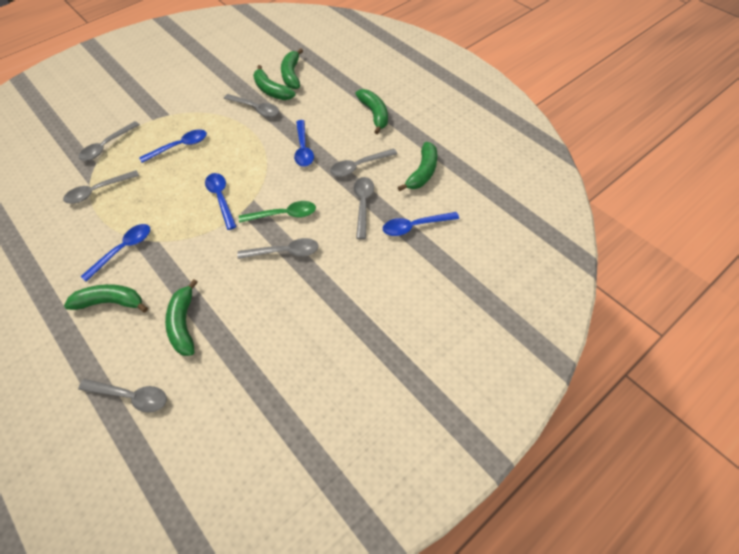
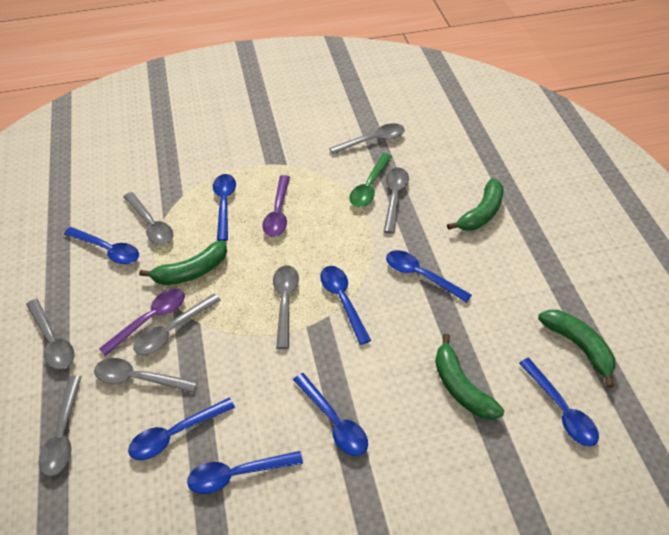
blue spoon: 5 -> 8
green banana: 6 -> 4
grey spoon: 7 -> 8
purple spoon: 0 -> 2

